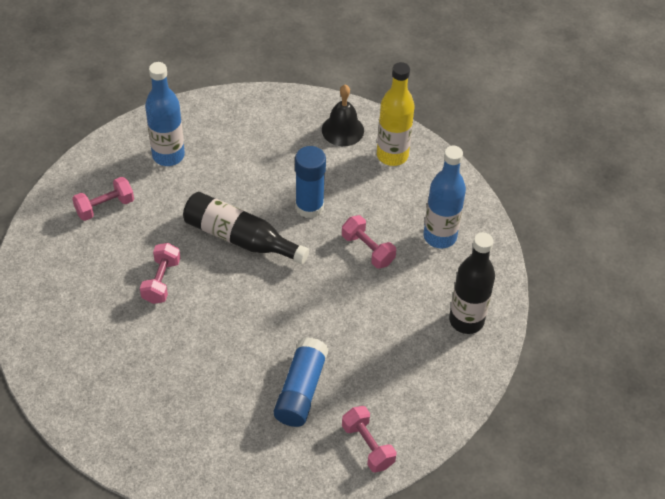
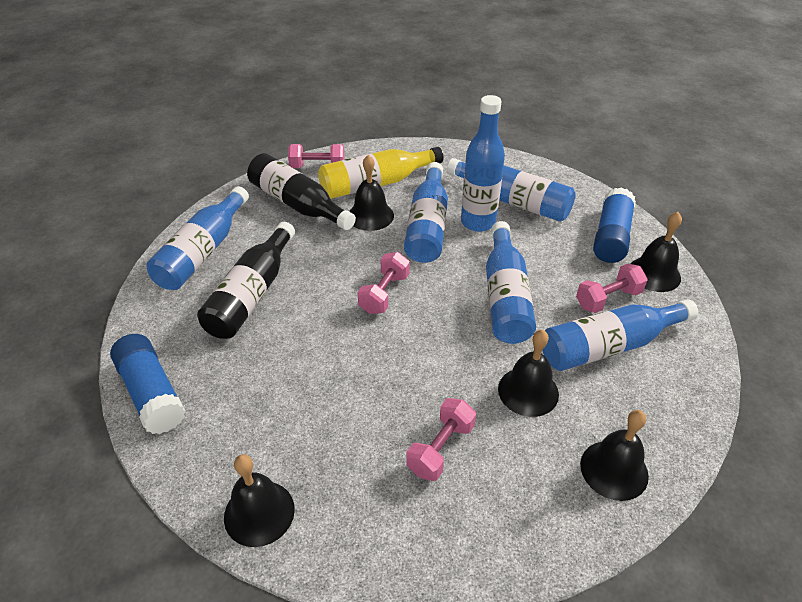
black bell: 1 -> 5
blue bottle: 2 -> 6

